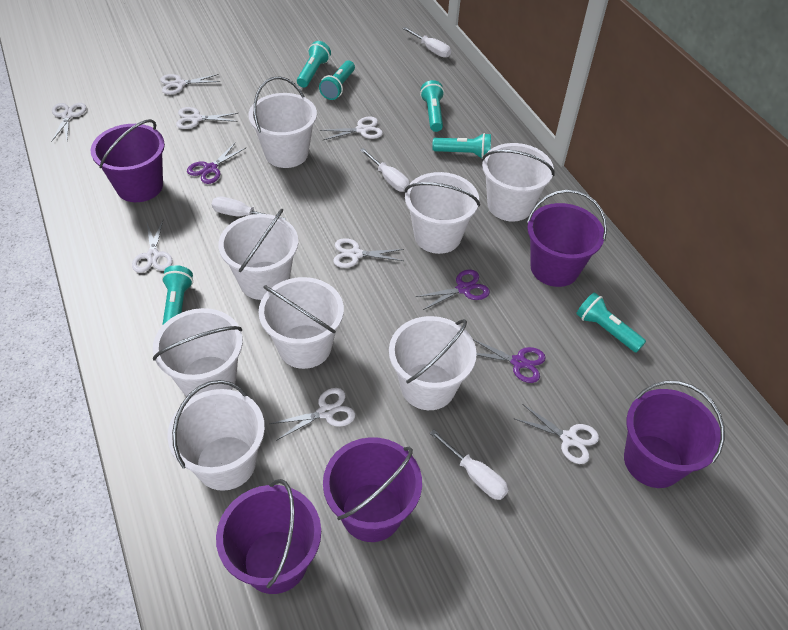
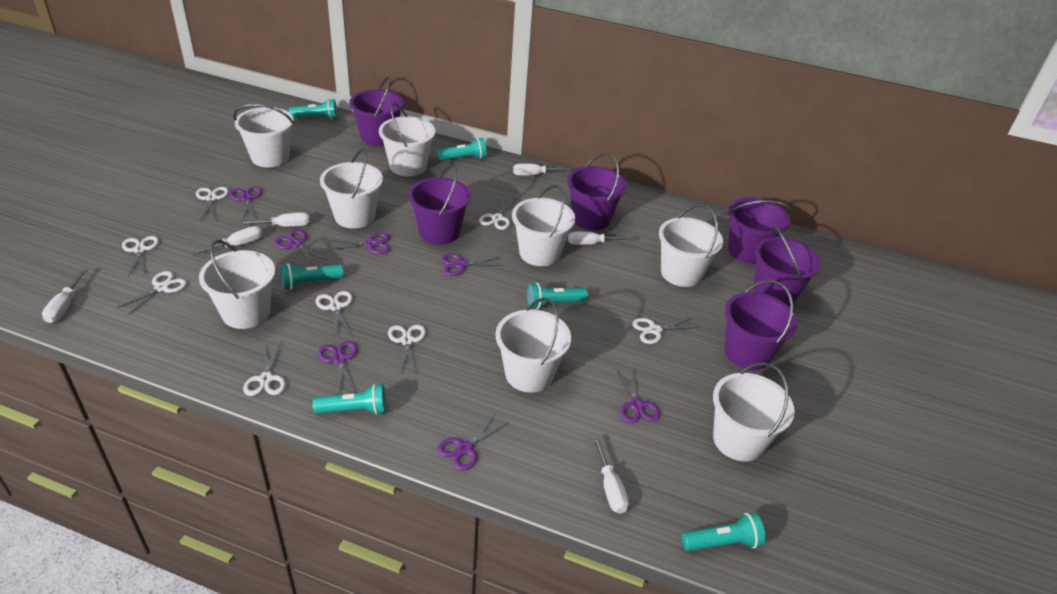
purple bucket: 5 -> 6
purple scissors: 3 -> 7
white screwdriver: 4 -> 6

